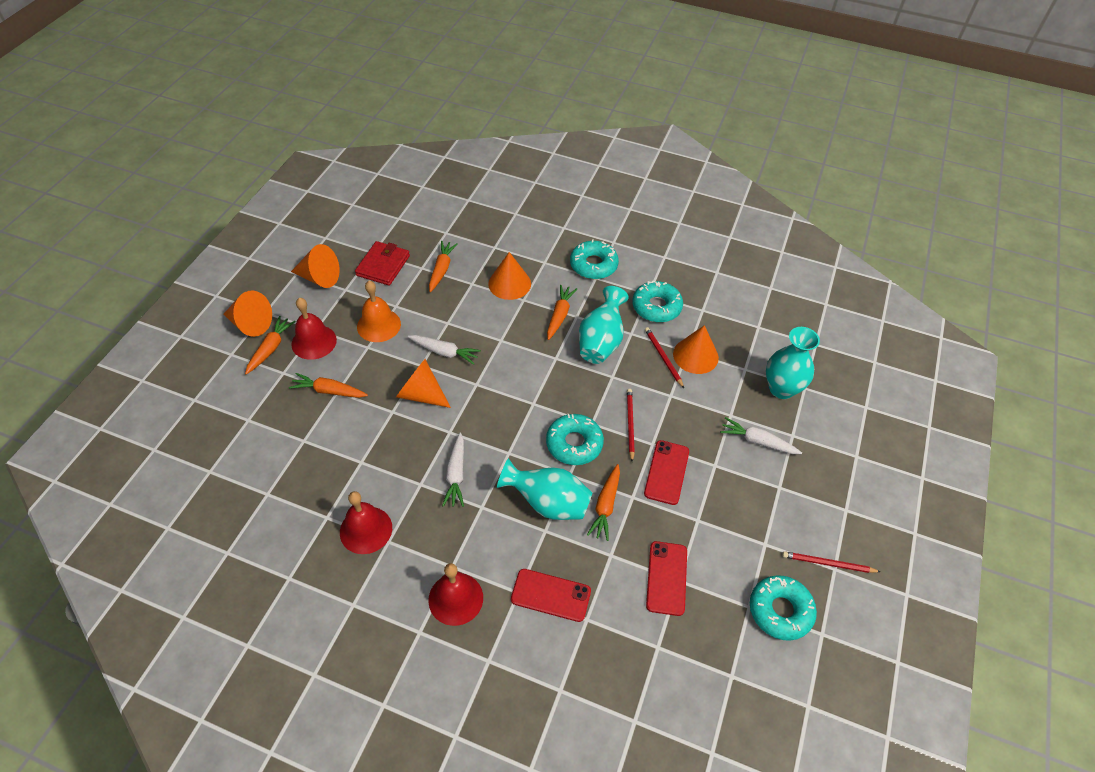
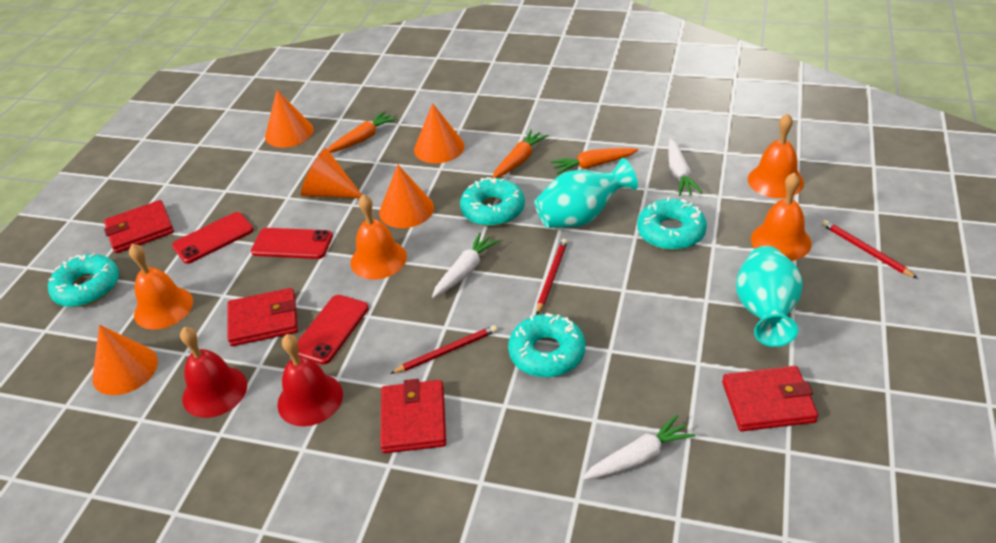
orange bell: 1 -> 4
orange carrot: 5 -> 3
red bell: 3 -> 2
red wallet: 1 -> 4
turquoise vase: 3 -> 2

